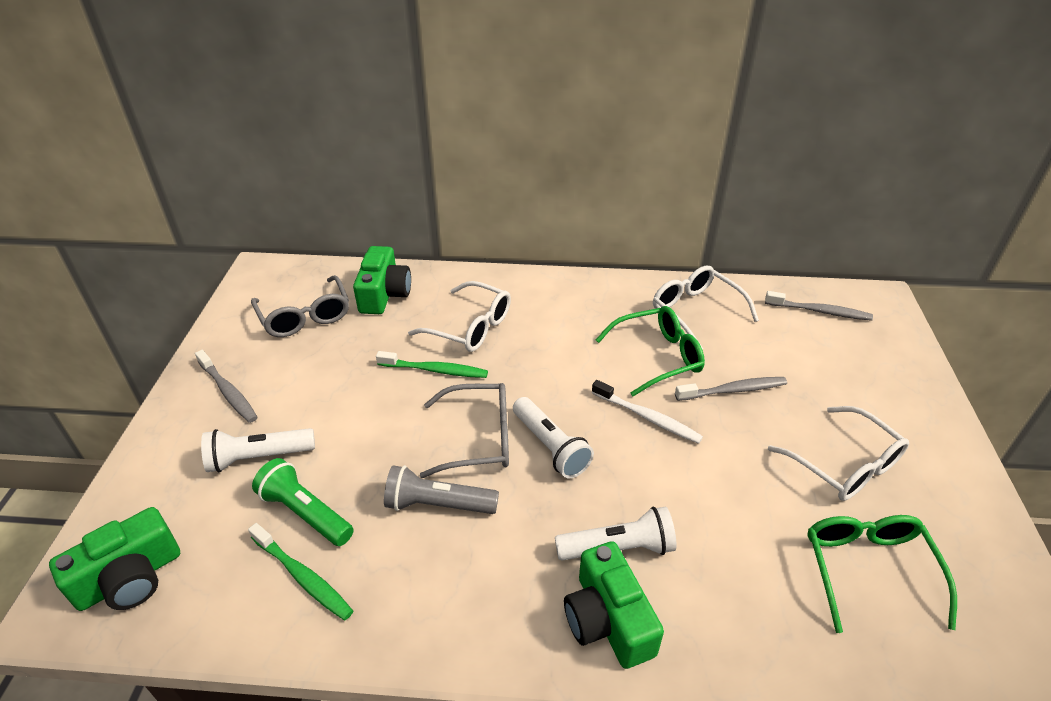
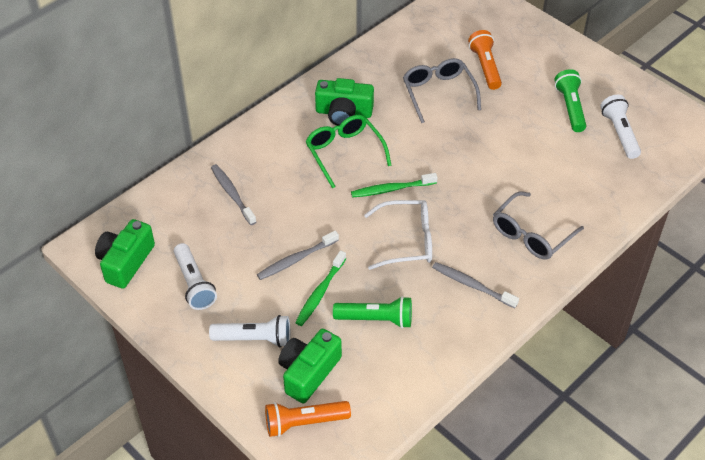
green flashlight: 1 -> 2
green glasses: 2 -> 1
grey flashlight: 1 -> 0
orange flashlight: 0 -> 2
white glasses: 3 -> 1
white toothbrush: 1 -> 0

